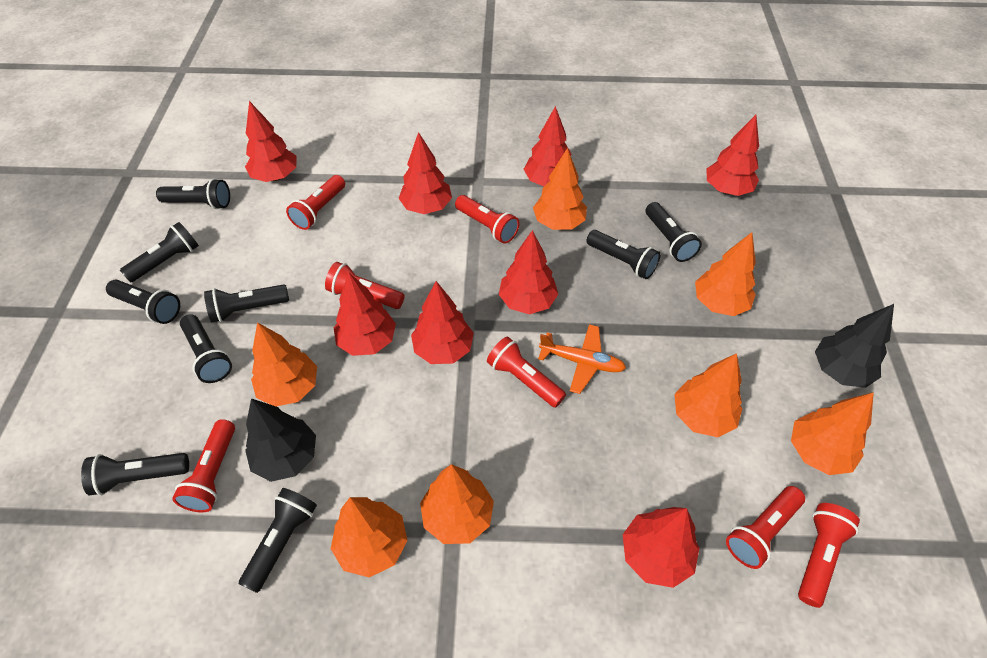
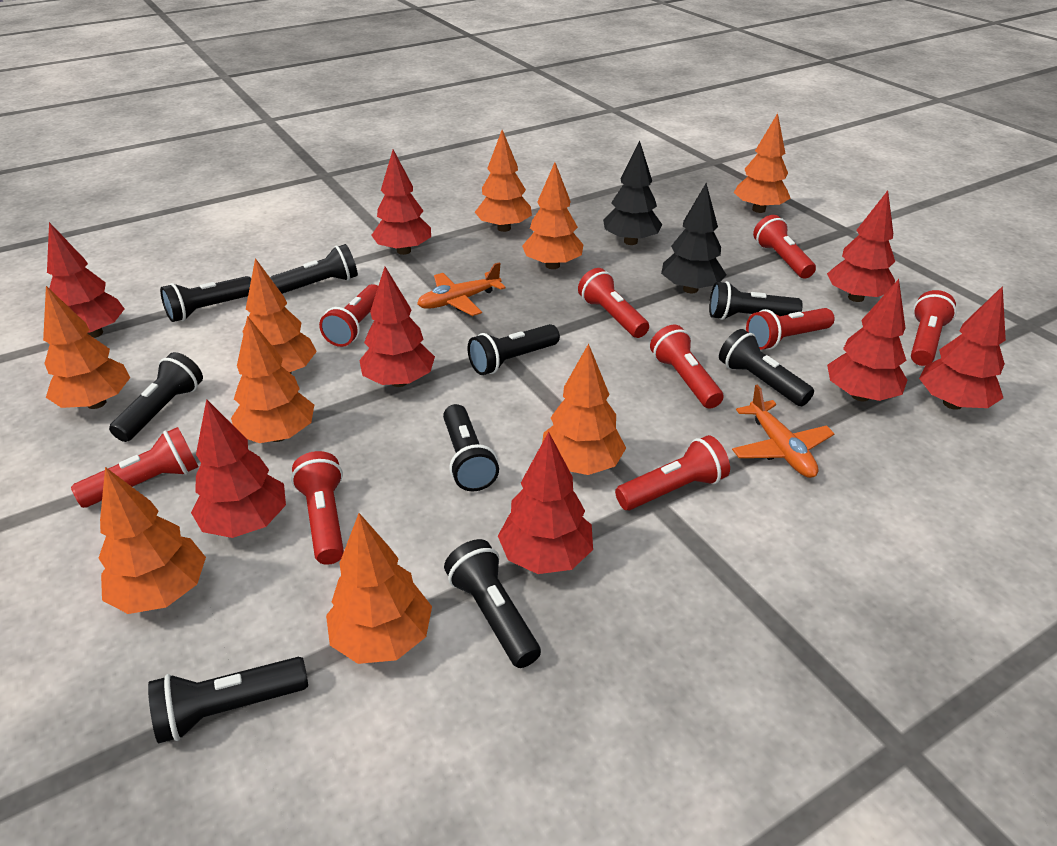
orange plane: 1 -> 2
orange tree: 7 -> 9
red flashlight: 7 -> 9

